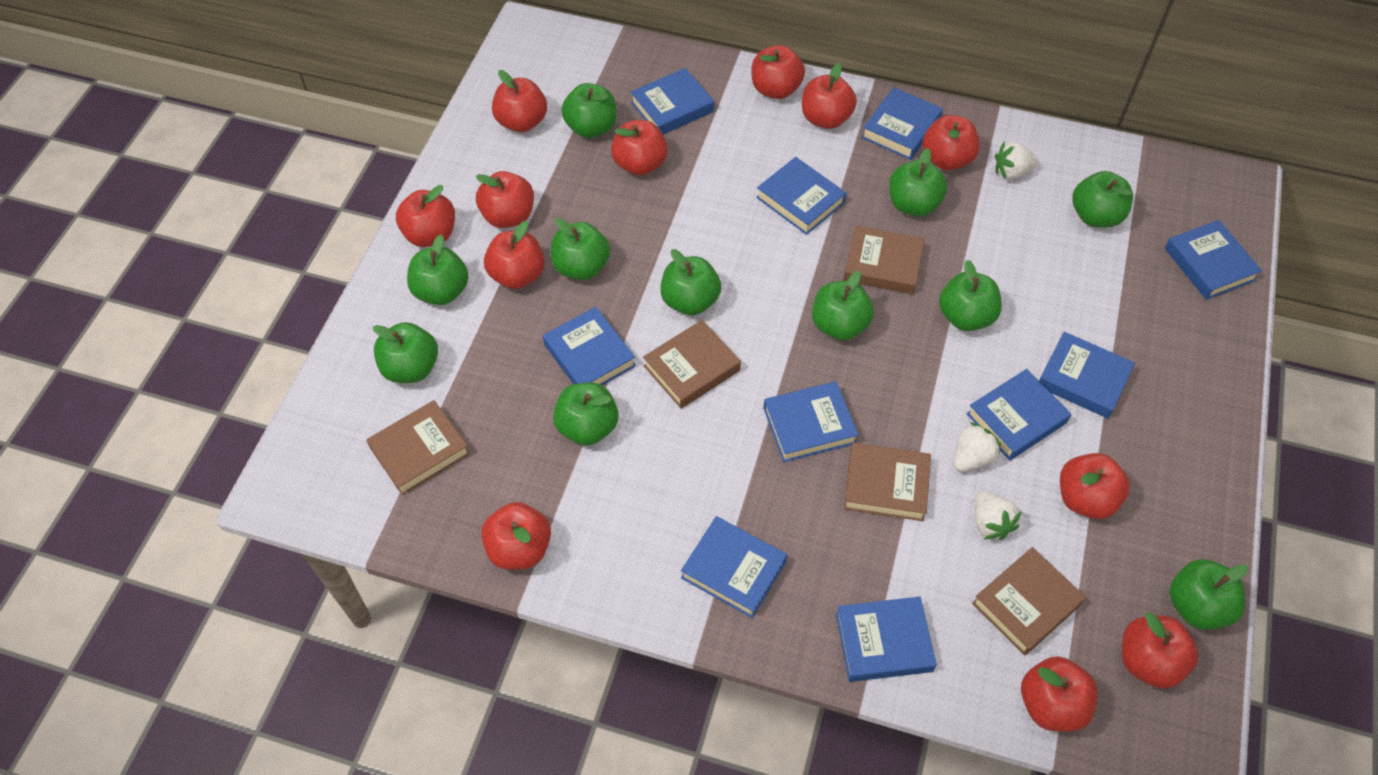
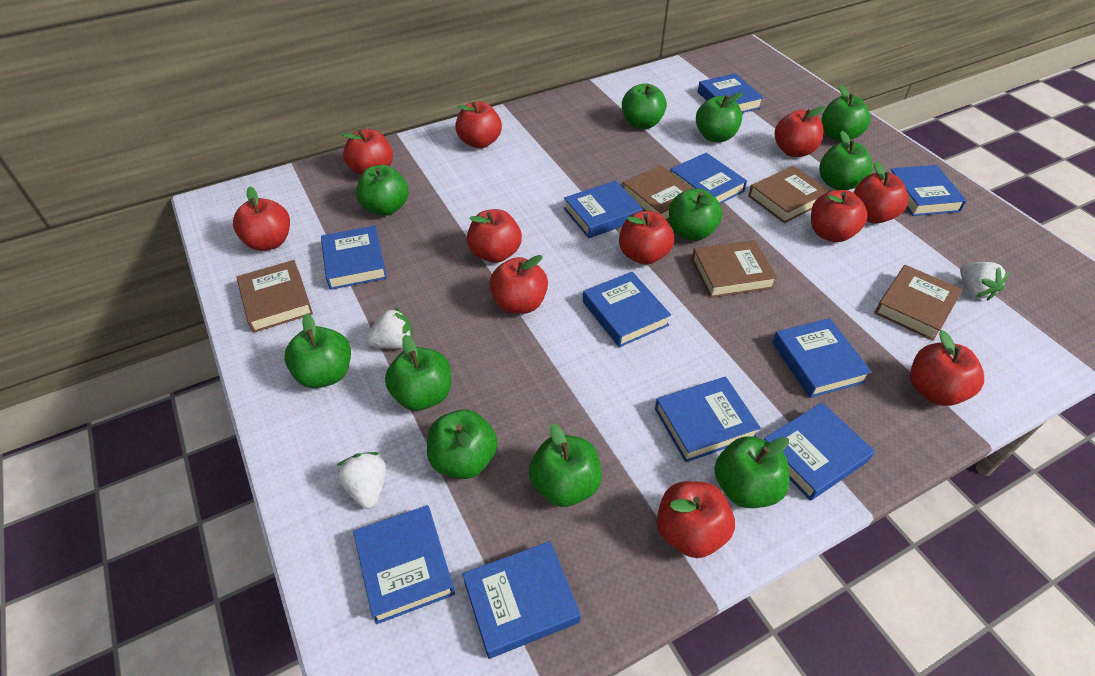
blue book: 10 -> 11
red apple: 12 -> 11

